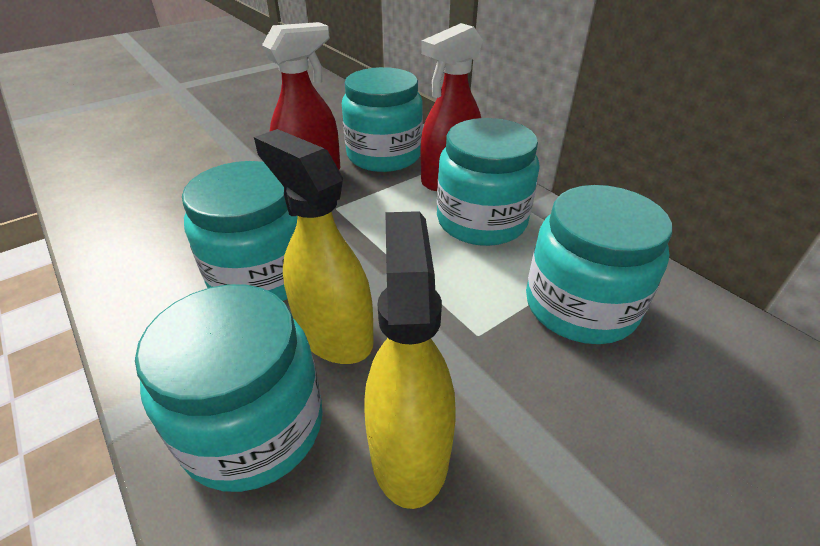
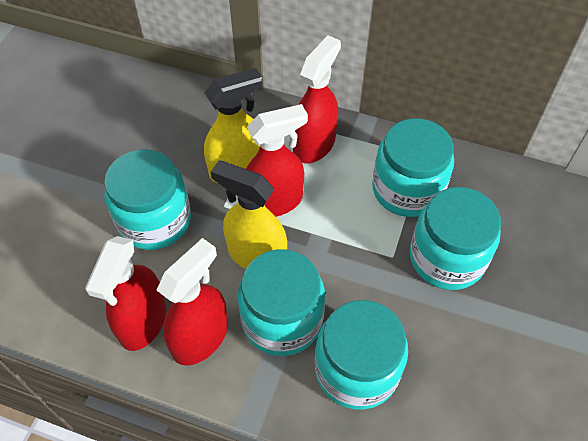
red spray bottle: 2 -> 4

